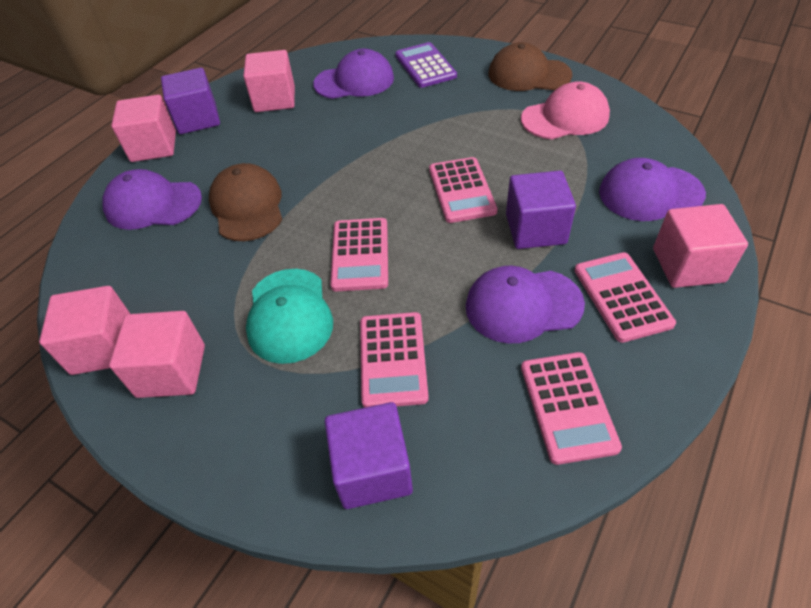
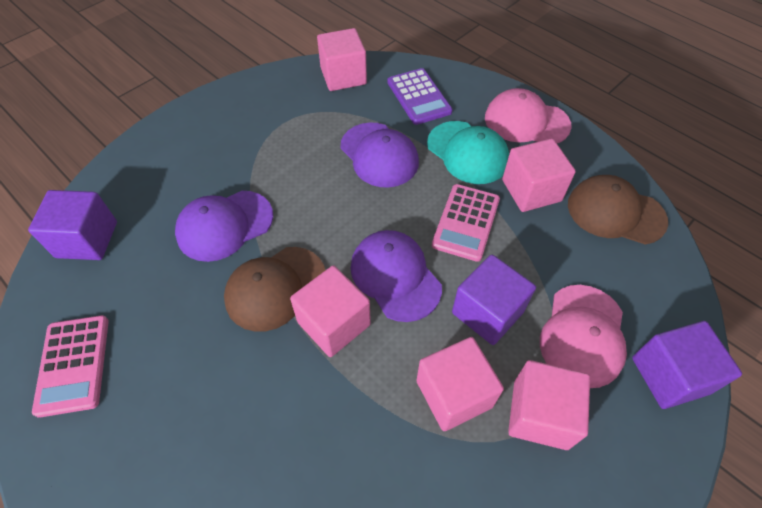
pink calculator: 5 -> 2
pink cap: 1 -> 2
purple cap: 4 -> 3

